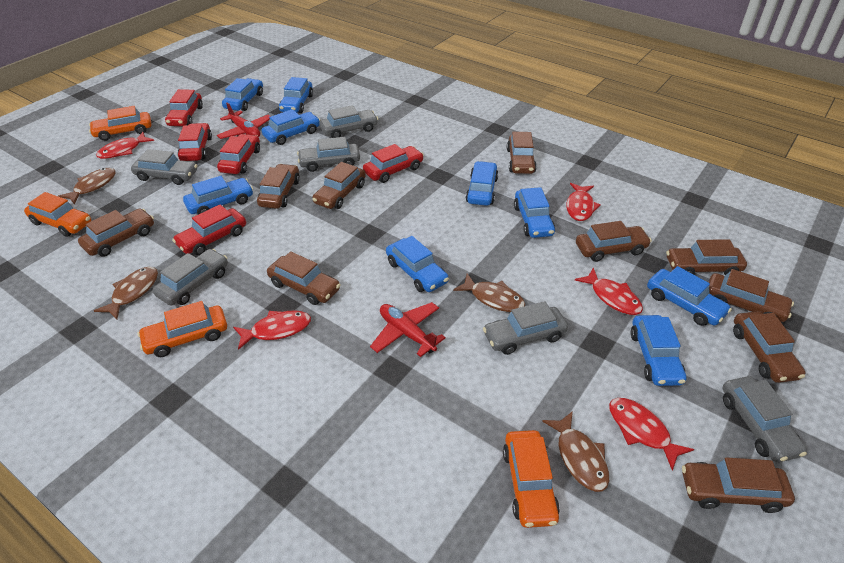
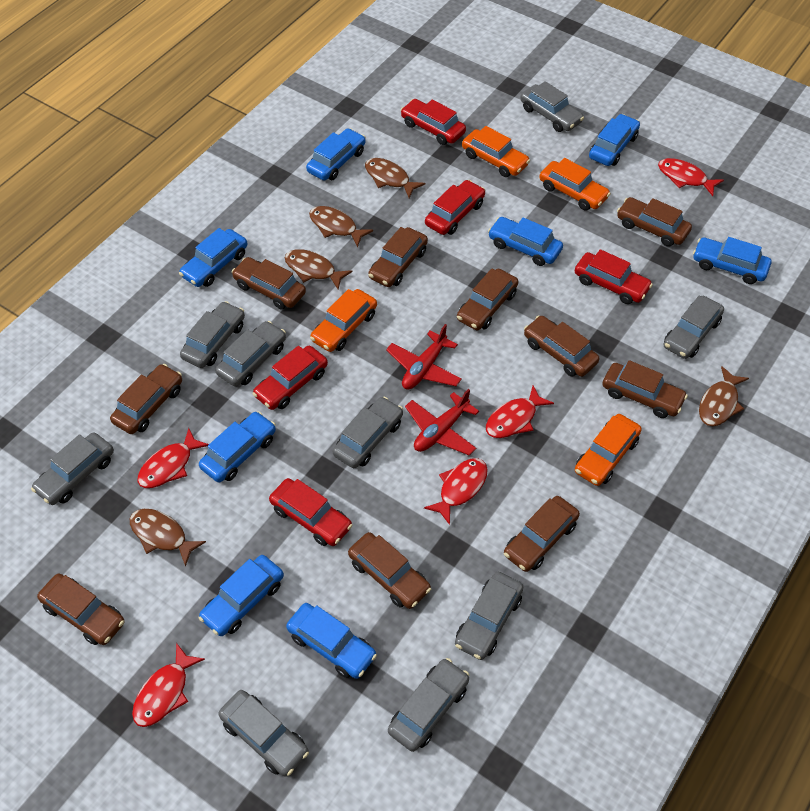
blue car: 9 -> 8
brown fish: 4 -> 5
grey car: 6 -> 9

